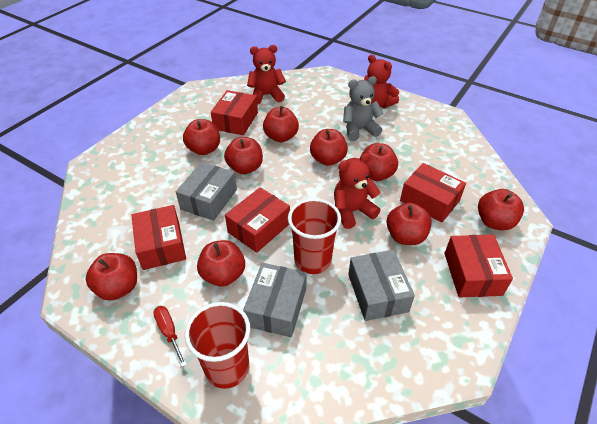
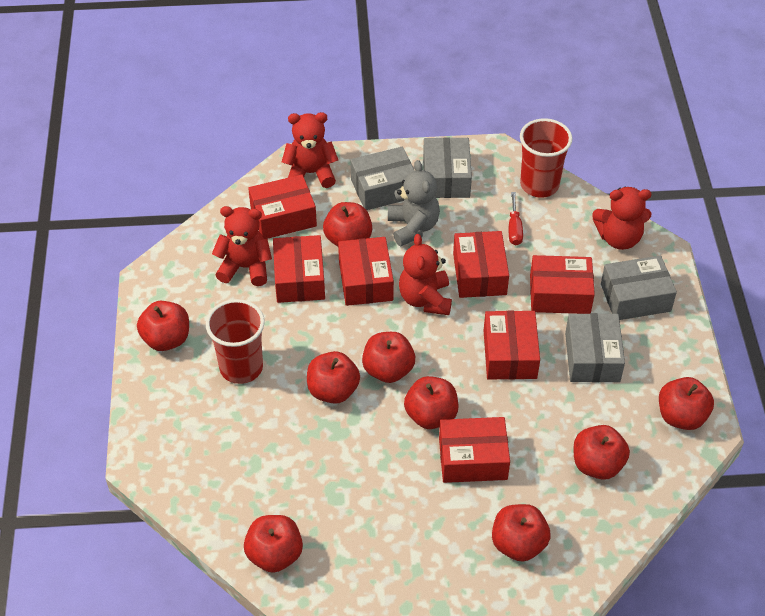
grey box: 3 -> 4
red box: 5 -> 7
red teddy bear: 3 -> 4

